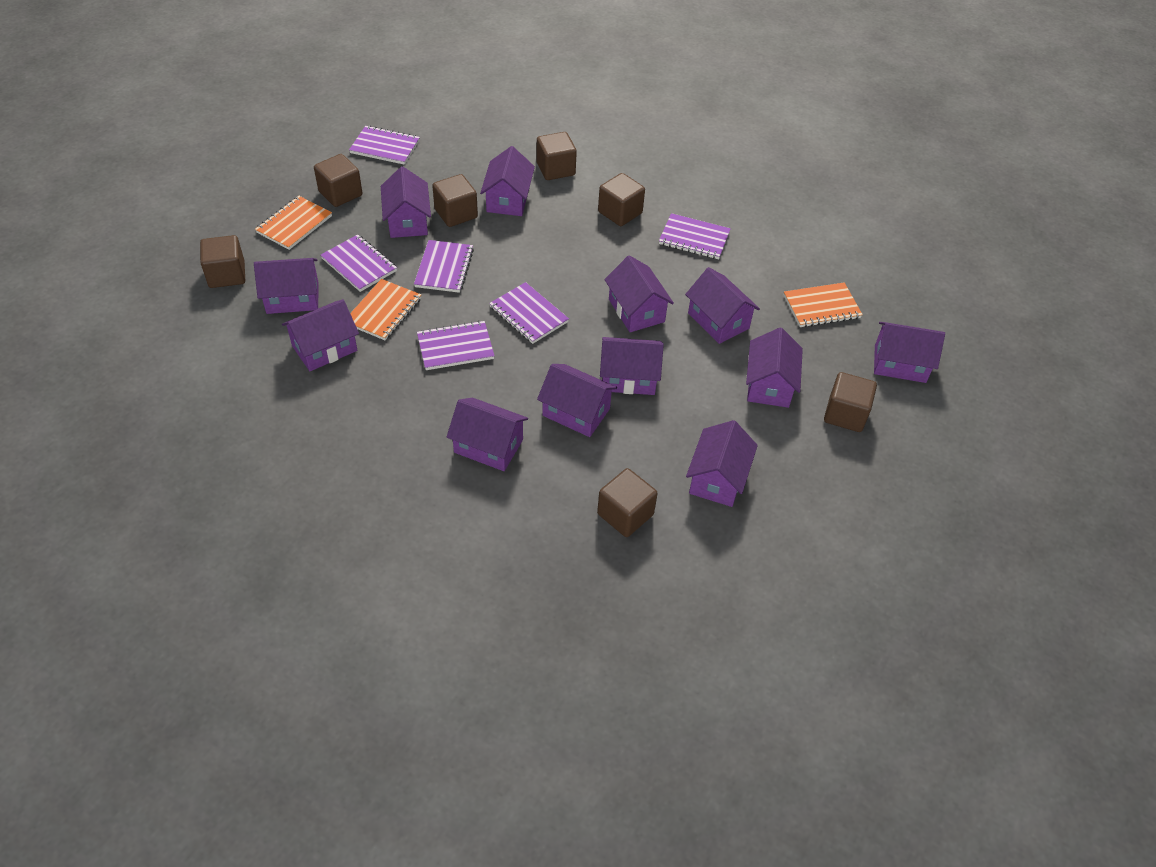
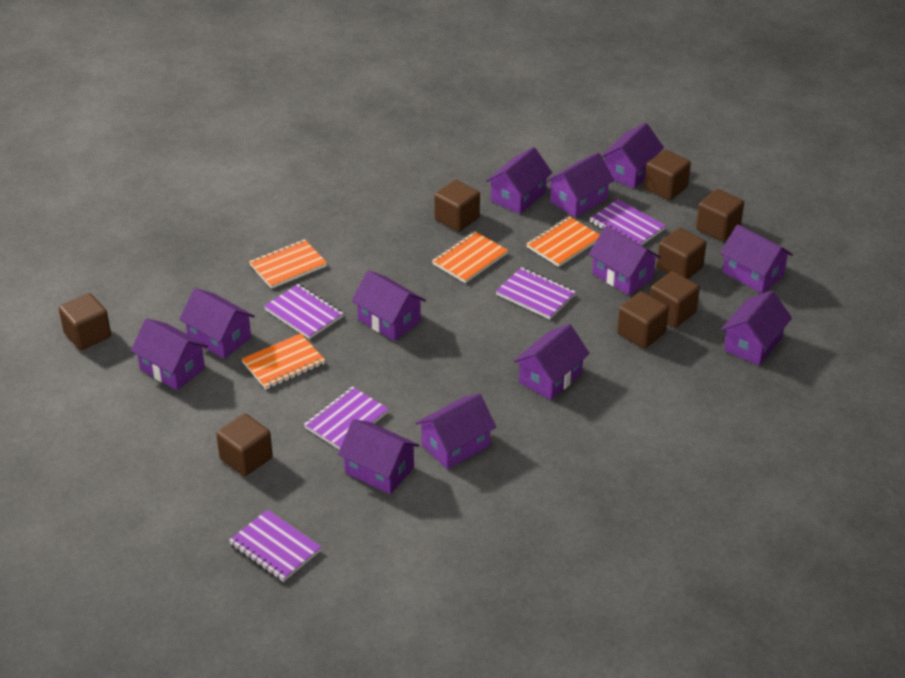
brown cube: 7 -> 8
orange notebook: 3 -> 4
purple notebook: 6 -> 5

